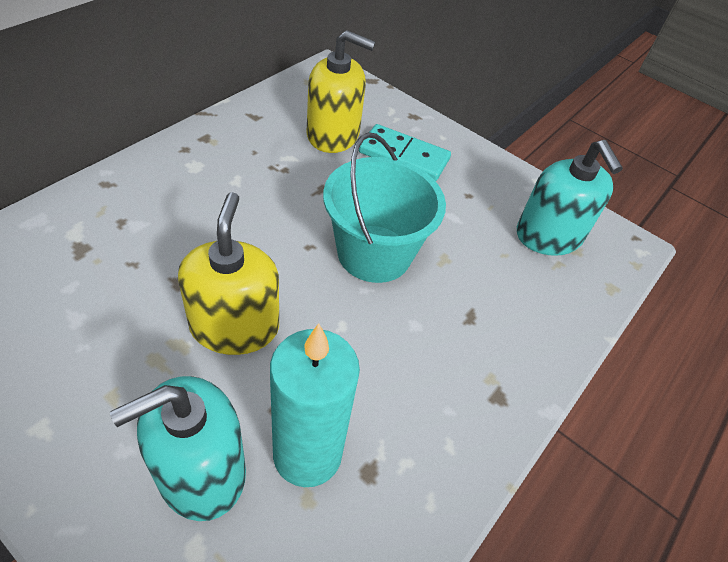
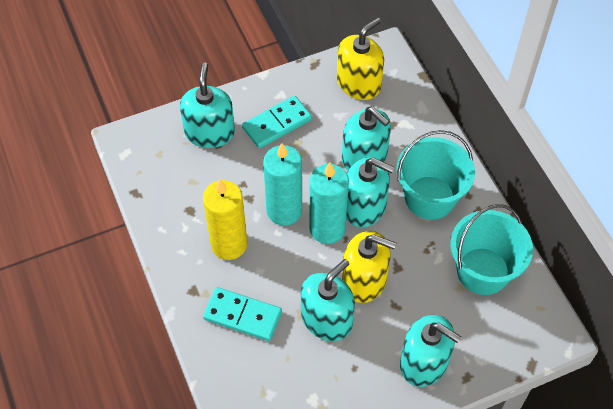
turquoise bucket: 1 -> 2
turquoise candle: 1 -> 2
turquoise domino: 1 -> 2
turquoise soap dispenser: 2 -> 5
yellow candle: 0 -> 1

